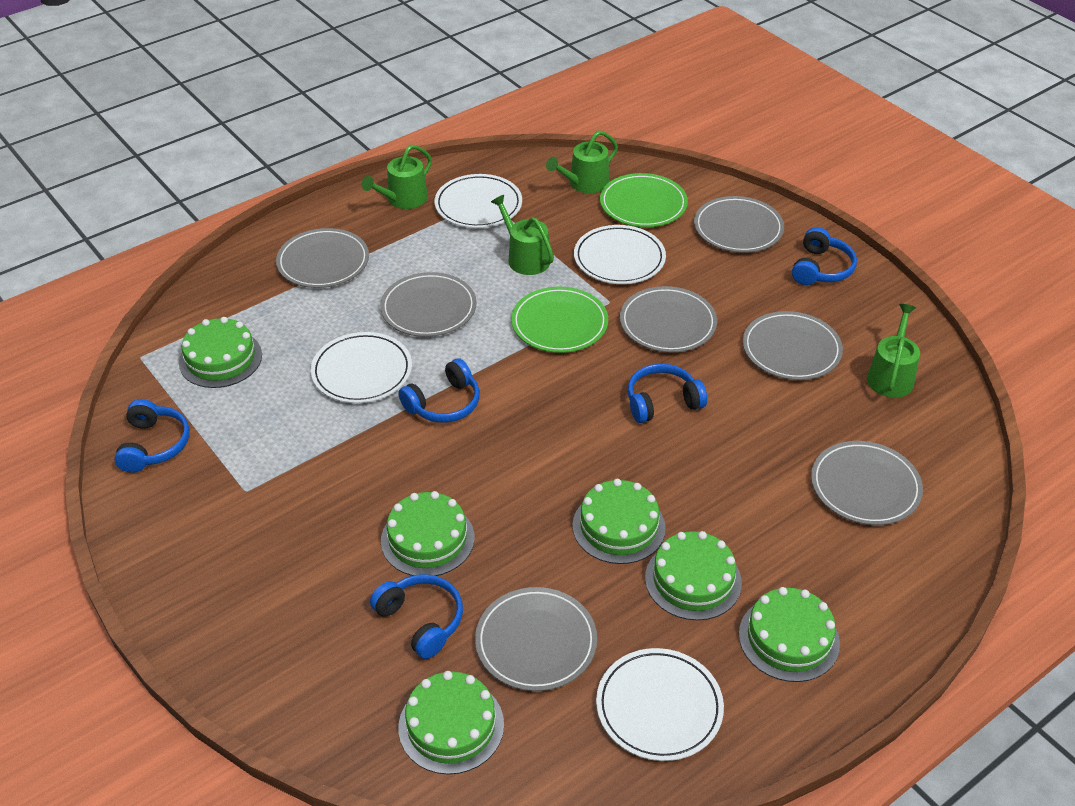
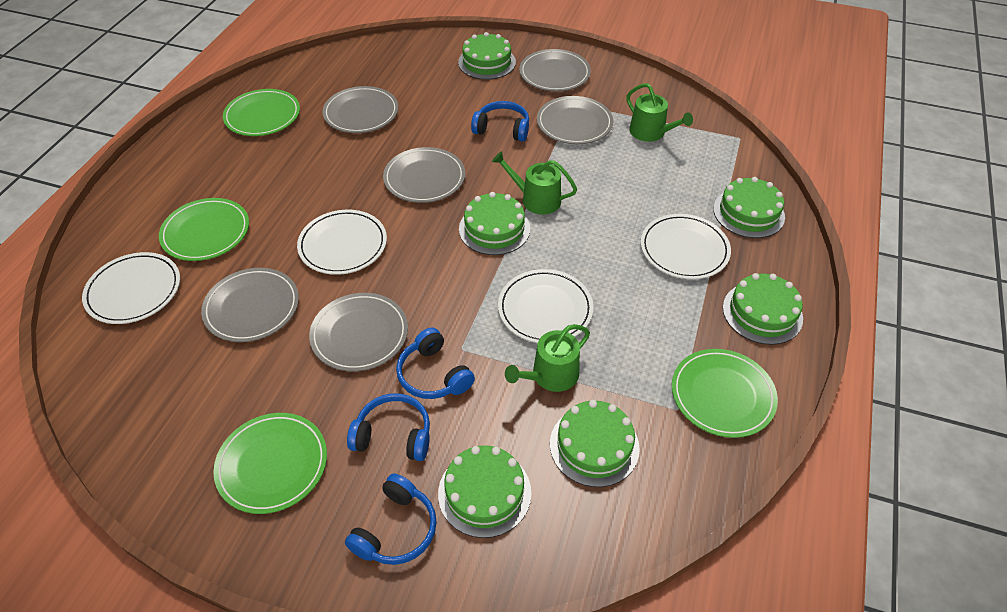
blue headphones: 5 -> 4
green plate: 2 -> 4
green watering can: 4 -> 3
grey plate: 7 -> 6

